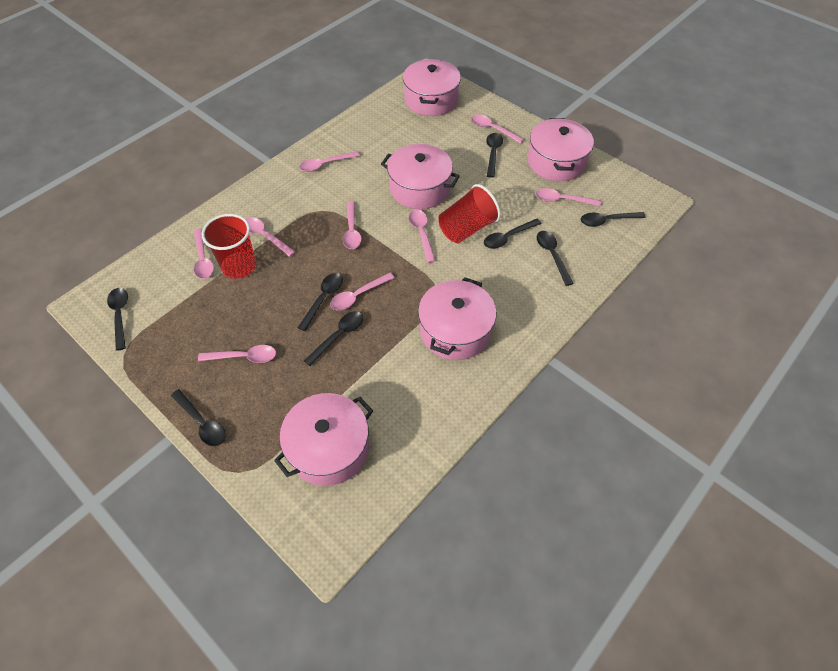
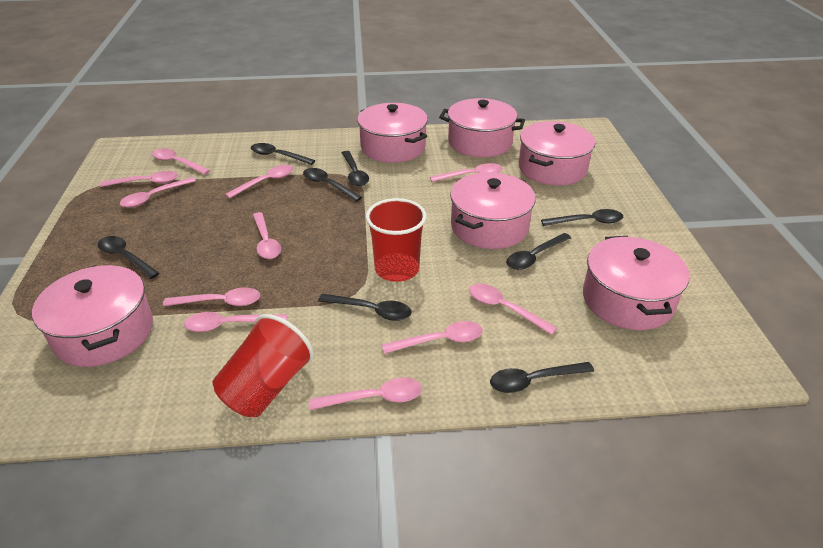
pink pot: 5 -> 6
pink spoon: 9 -> 11

